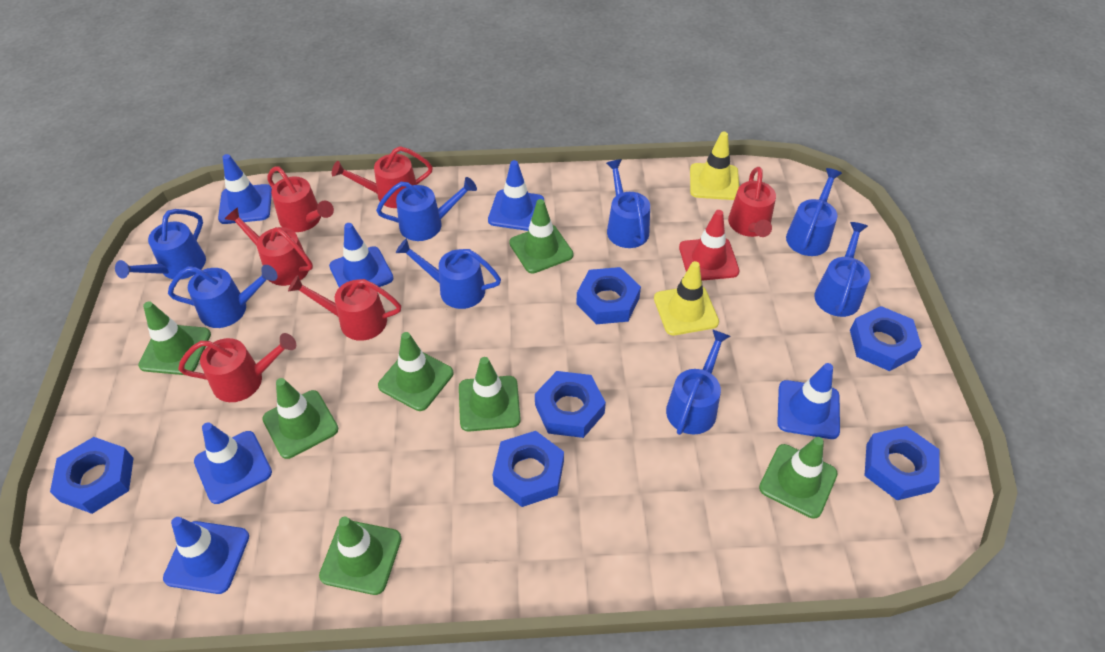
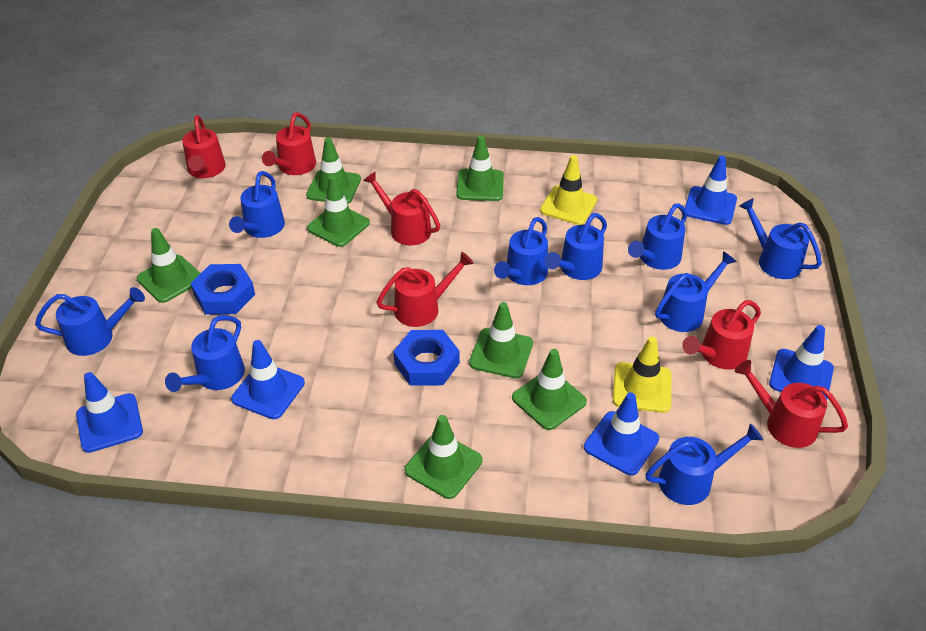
blue nut: 6 -> 2
blue traffic cone: 6 -> 5
blue watering can: 8 -> 9
red traffic cone: 1 -> 0

